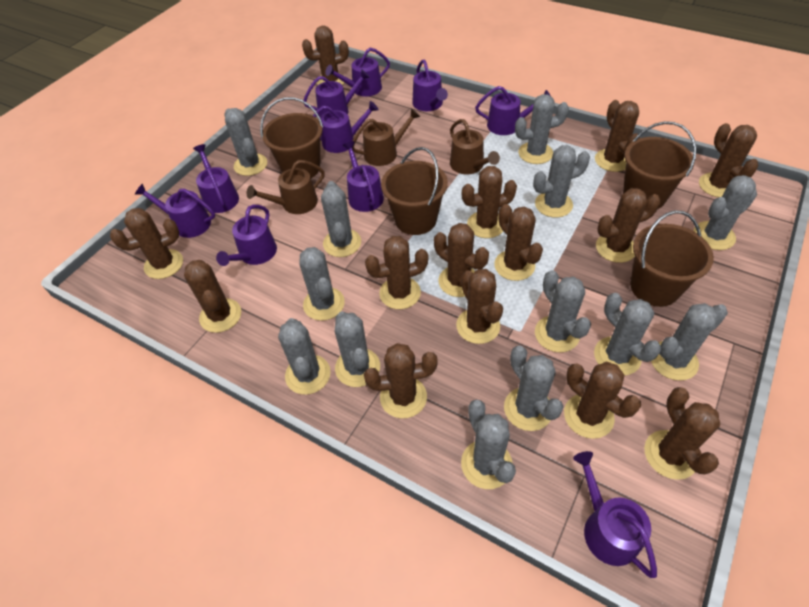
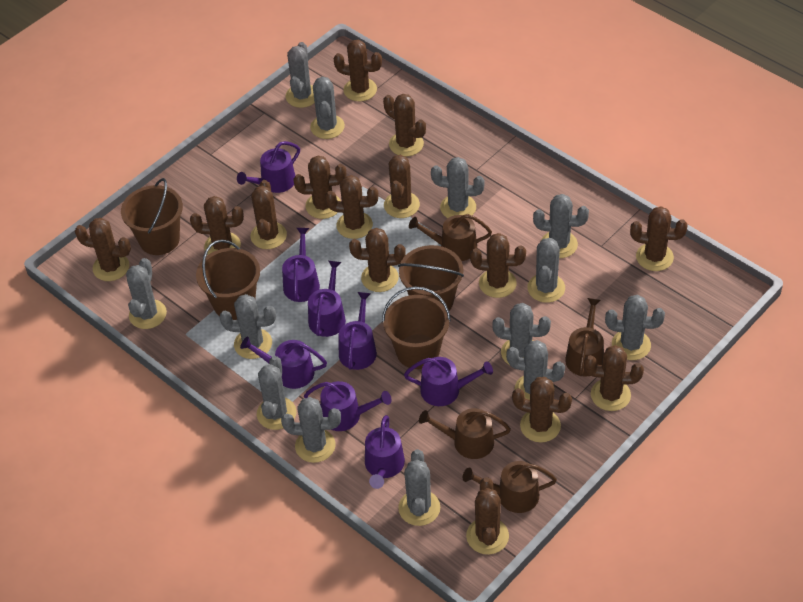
brown watering can: 3 -> 4
purple watering can: 10 -> 8

